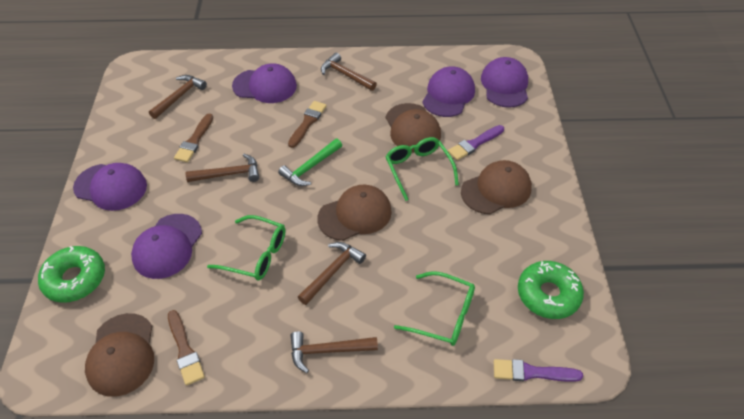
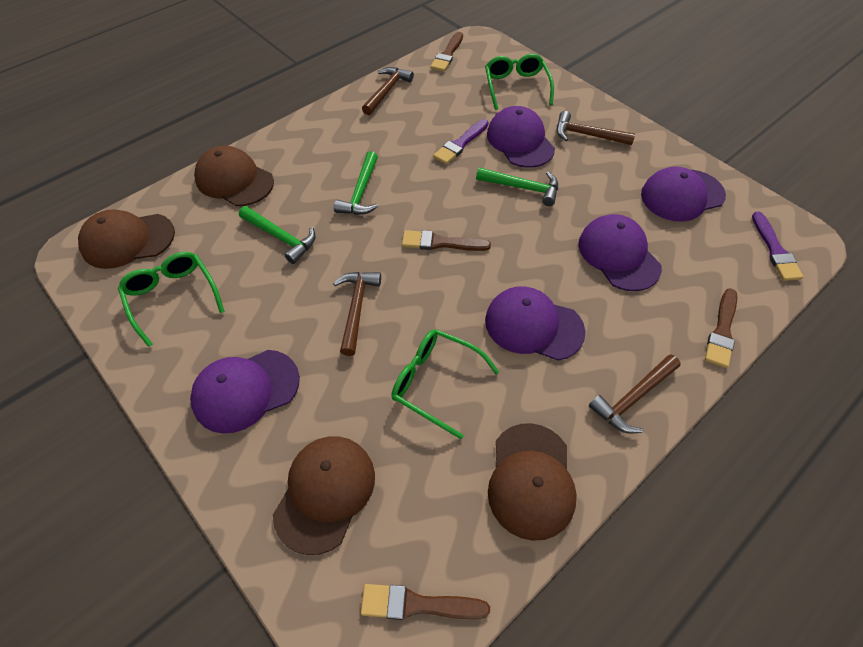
brown brush: 3 -> 4
brown hammer: 5 -> 4
green donut: 2 -> 0
green hammer: 1 -> 3

